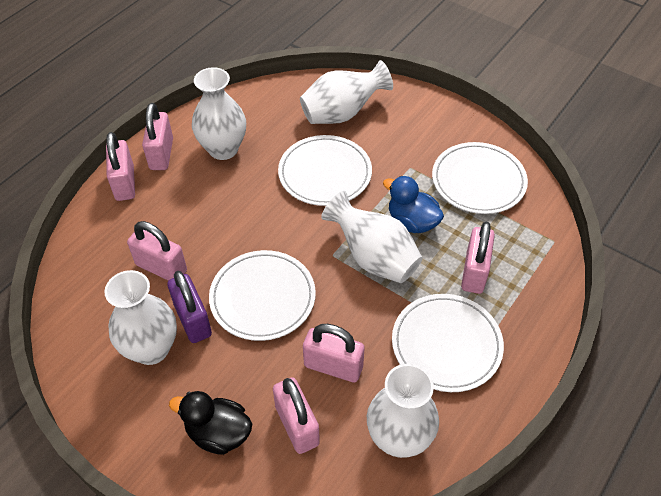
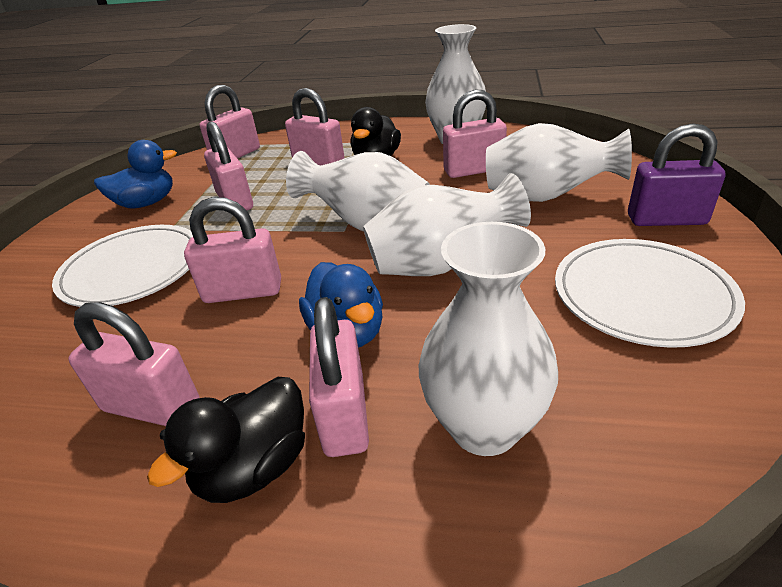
black duck: 1 -> 2
blue duck: 1 -> 2
pink padlock: 6 -> 7
white plate: 4 -> 2

